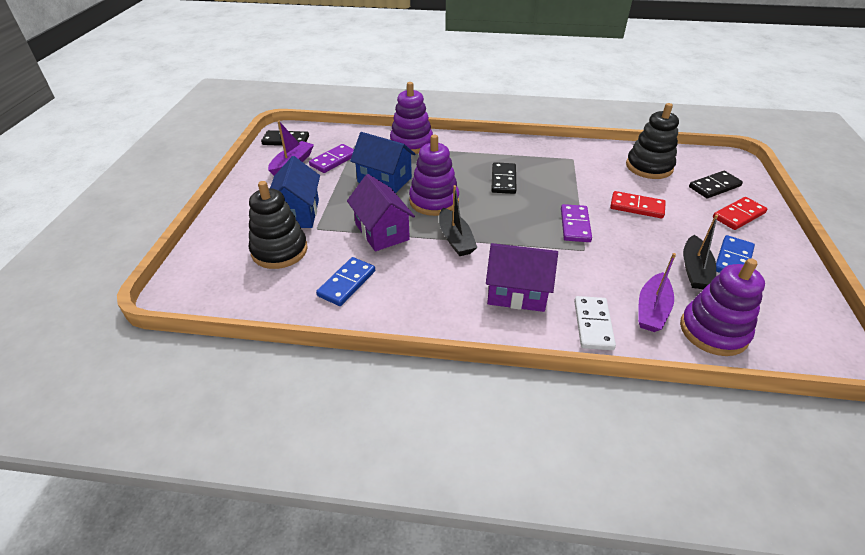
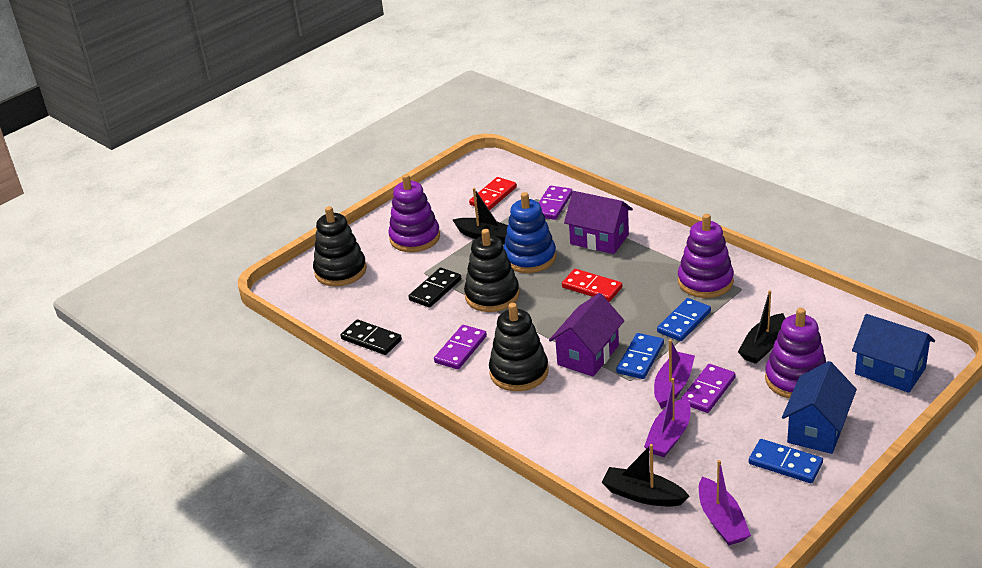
black boat: 2 -> 3
black domino: 3 -> 2
black stacking toy: 2 -> 3
blue domino: 2 -> 3
blue stacking toy: 0 -> 1
purple boat: 2 -> 3
purple domino: 2 -> 3
white domino: 1 -> 0

